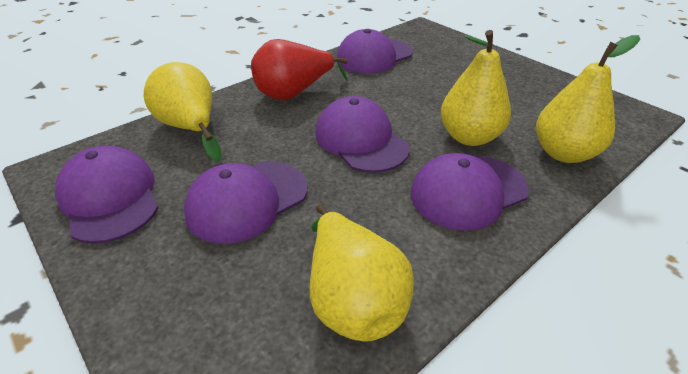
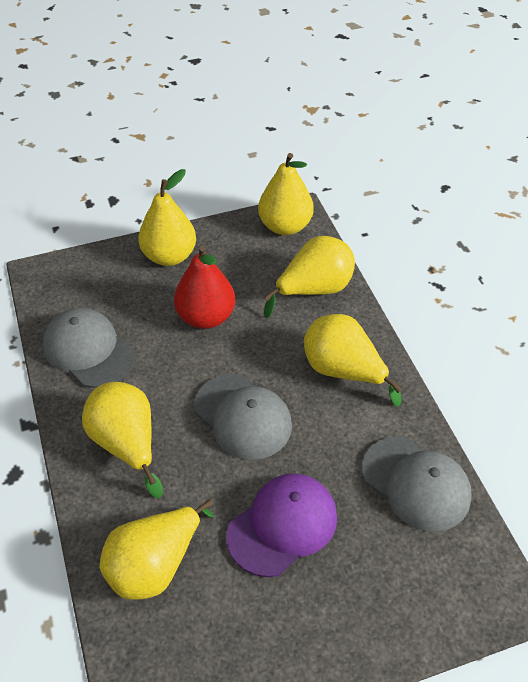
grey cap: 0 -> 3
purple cap: 5 -> 1
yellow pear: 4 -> 6

